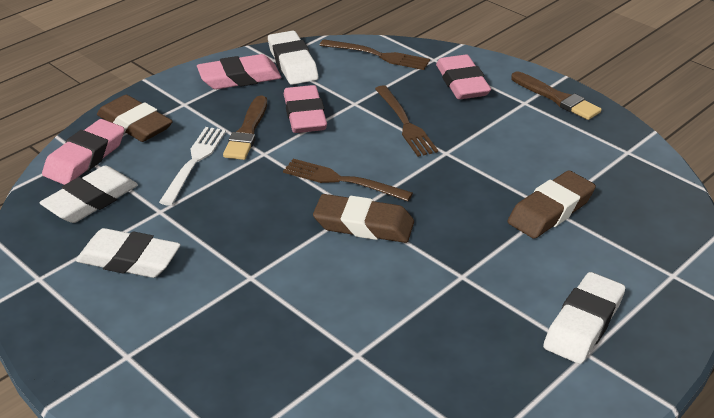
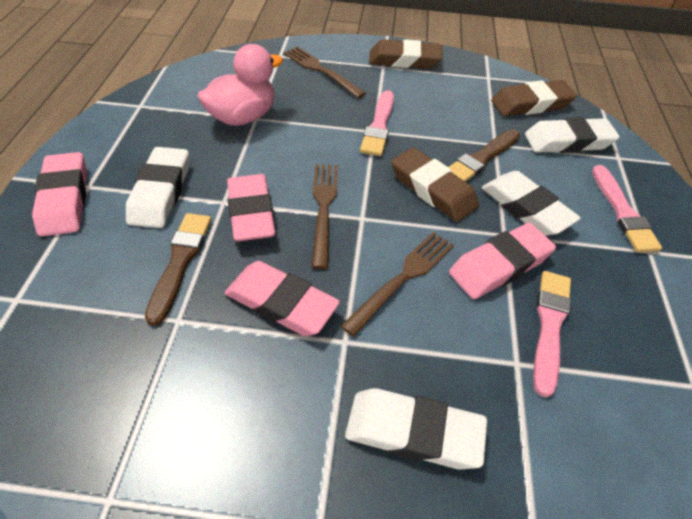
pink brush: 0 -> 3
pink duck: 0 -> 1
white fork: 1 -> 0

